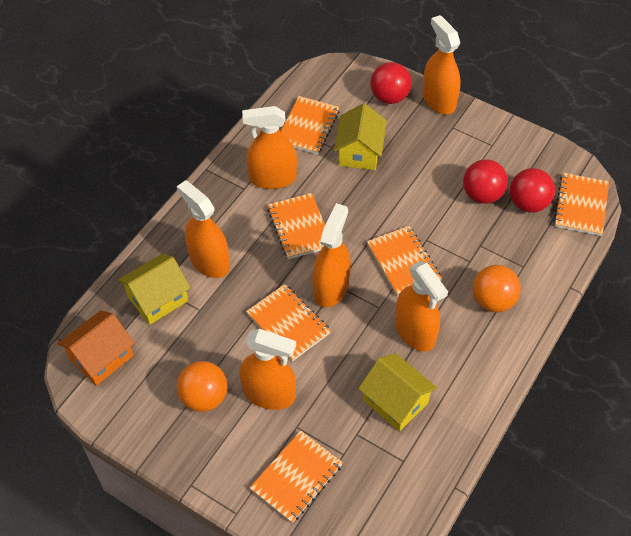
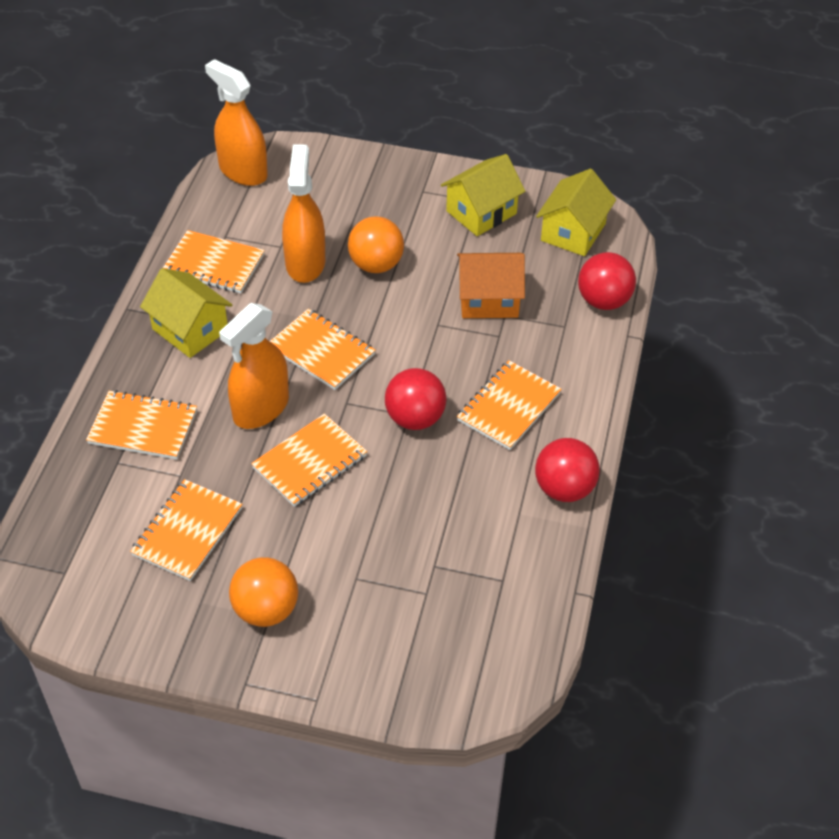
orange spray bottle: 6 -> 3

